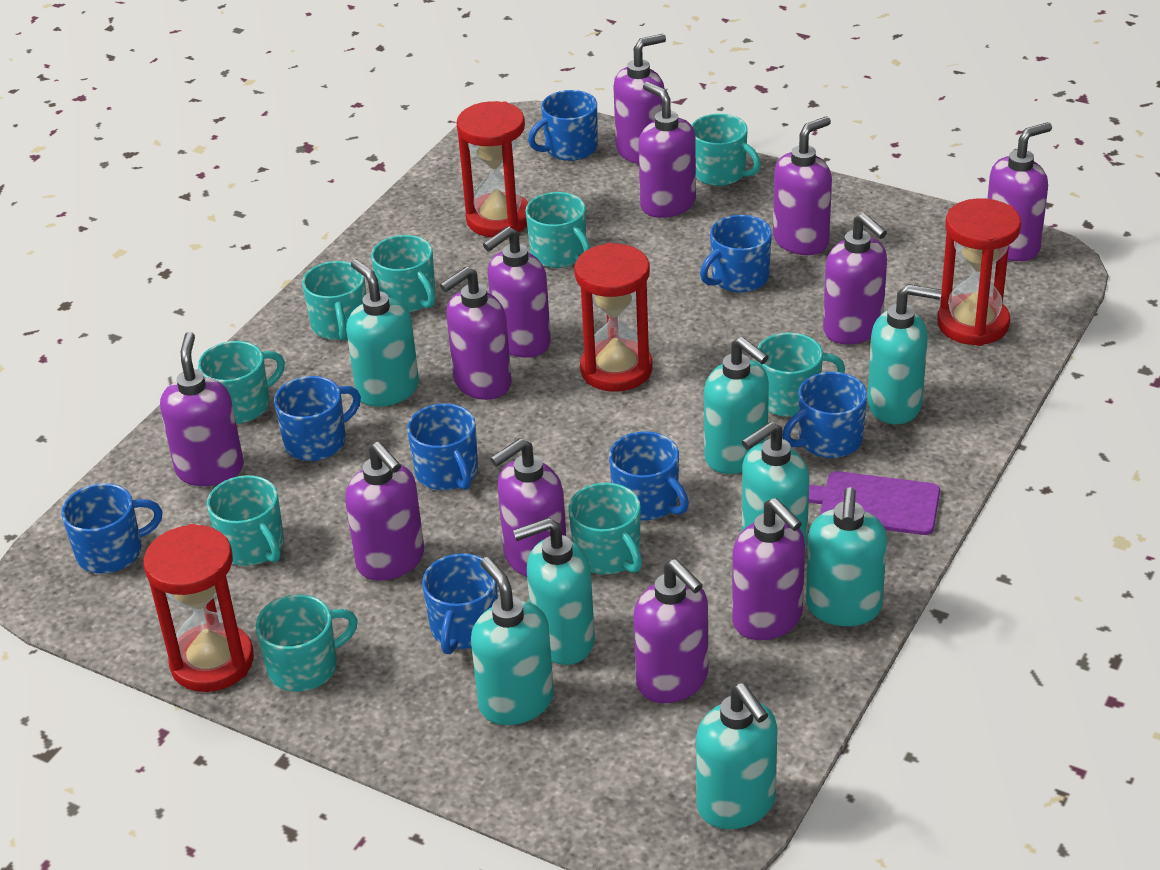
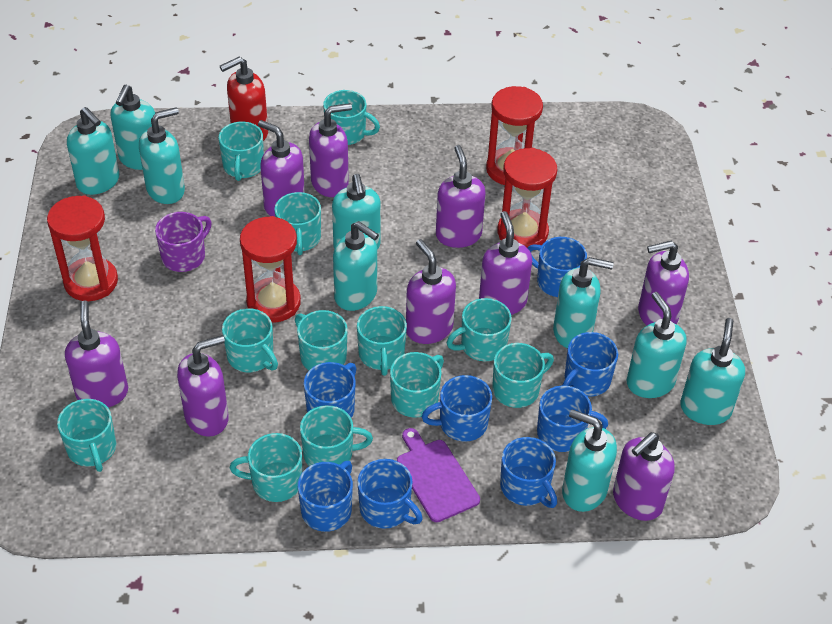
purple mug: 0 -> 1
purple soap dispenser: 12 -> 9
red soap dispenser: 0 -> 1
turquoise mug: 9 -> 12
turquoise soap dispenser: 8 -> 9

